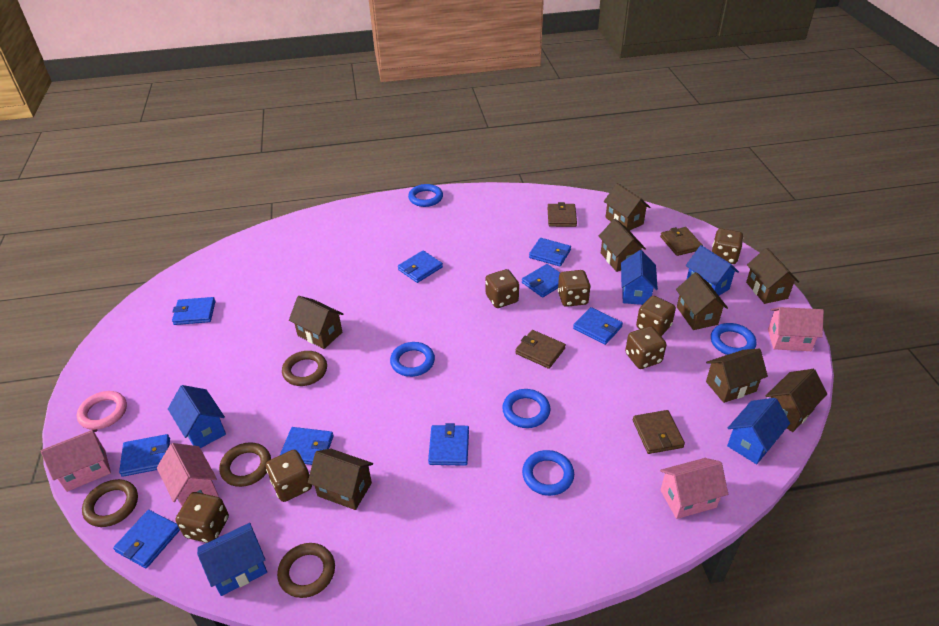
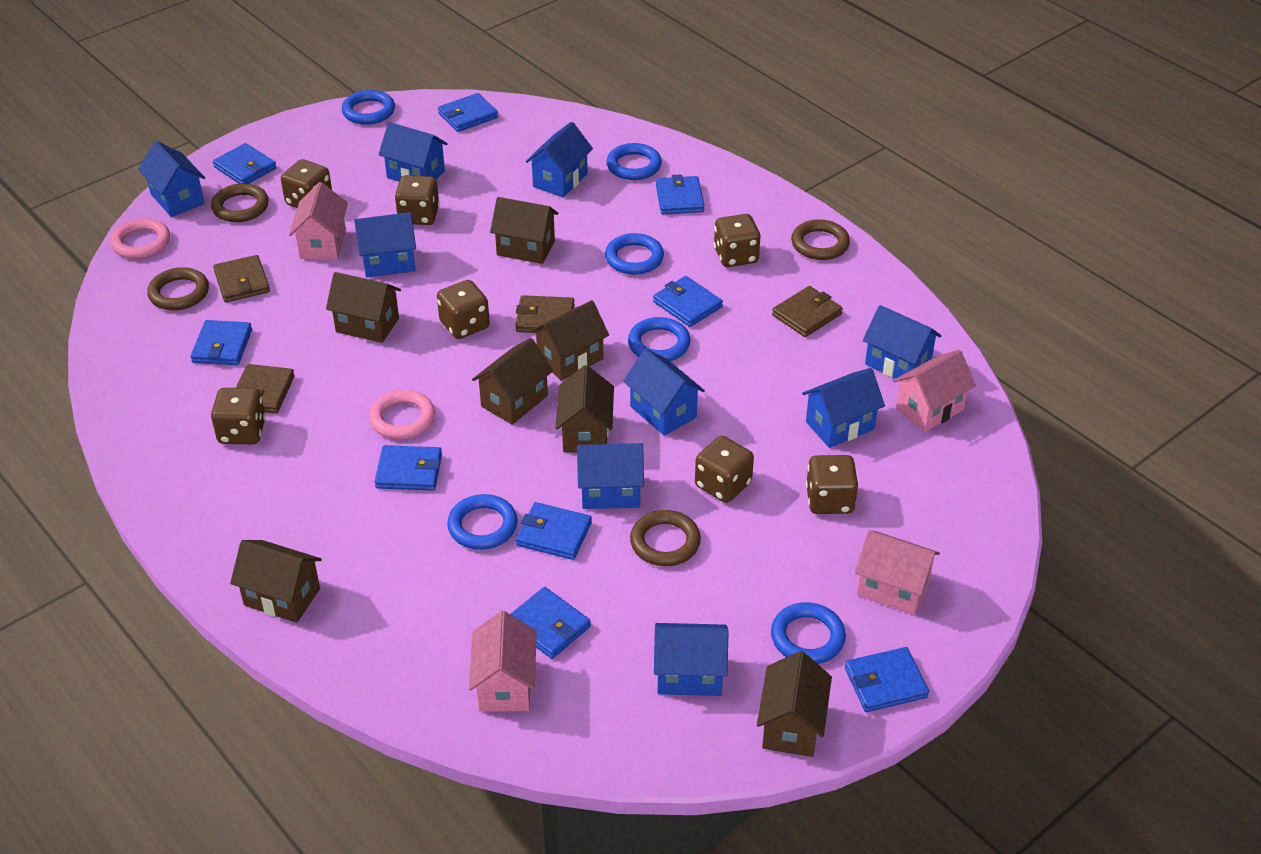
blue house: 5 -> 9
blue ring: 5 -> 6
brown house: 8 -> 7
pink ring: 1 -> 2

